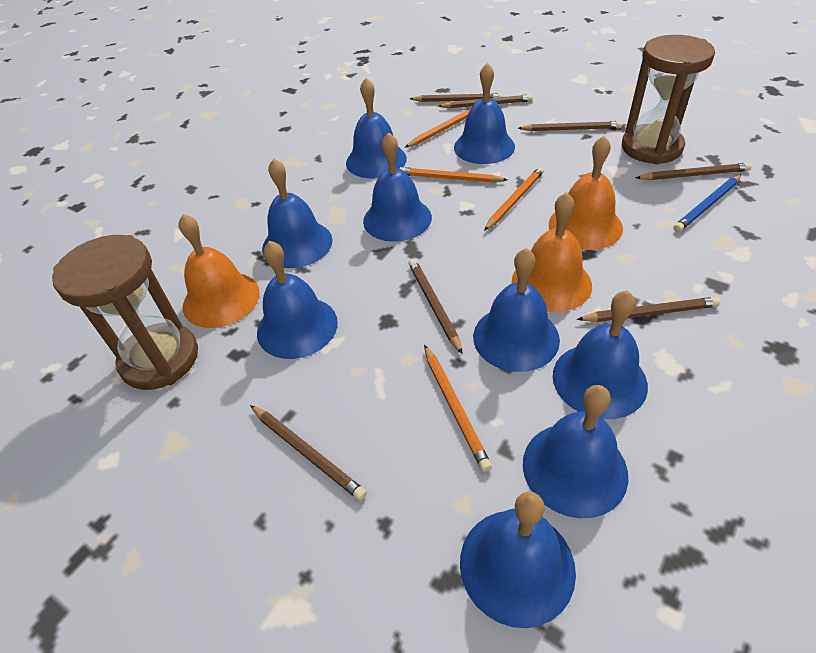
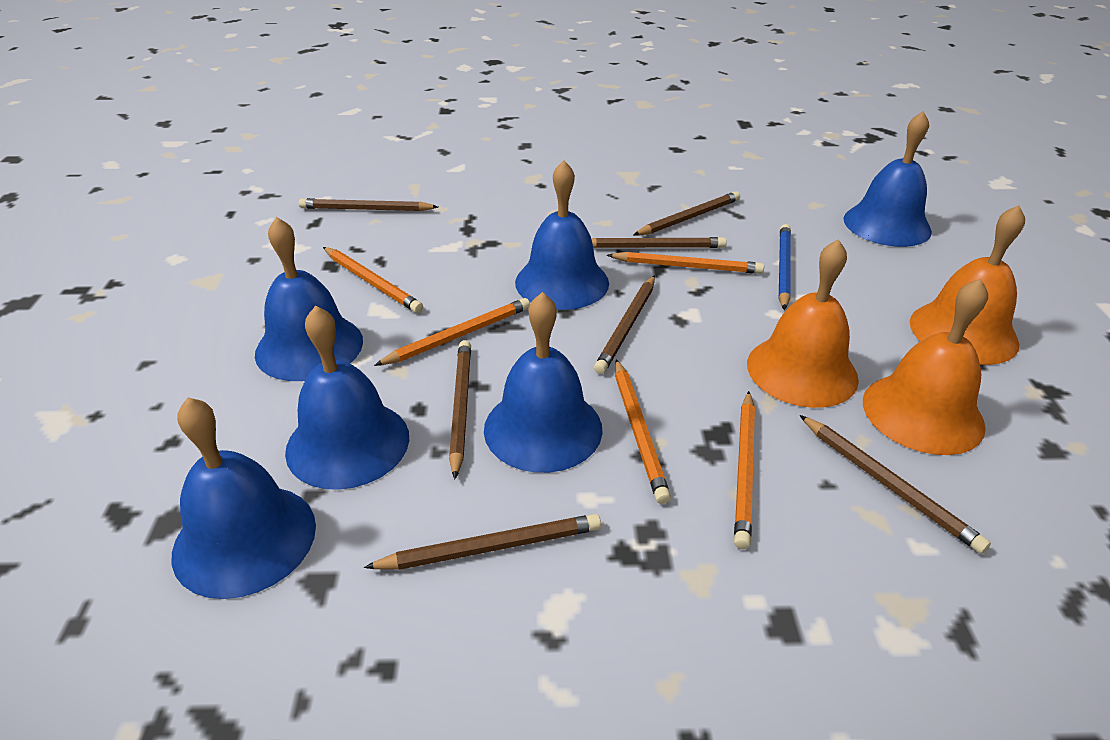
blue bell: 9 -> 6
brown hourglass: 2 -> 0
orange pencil: 4 -> 5

